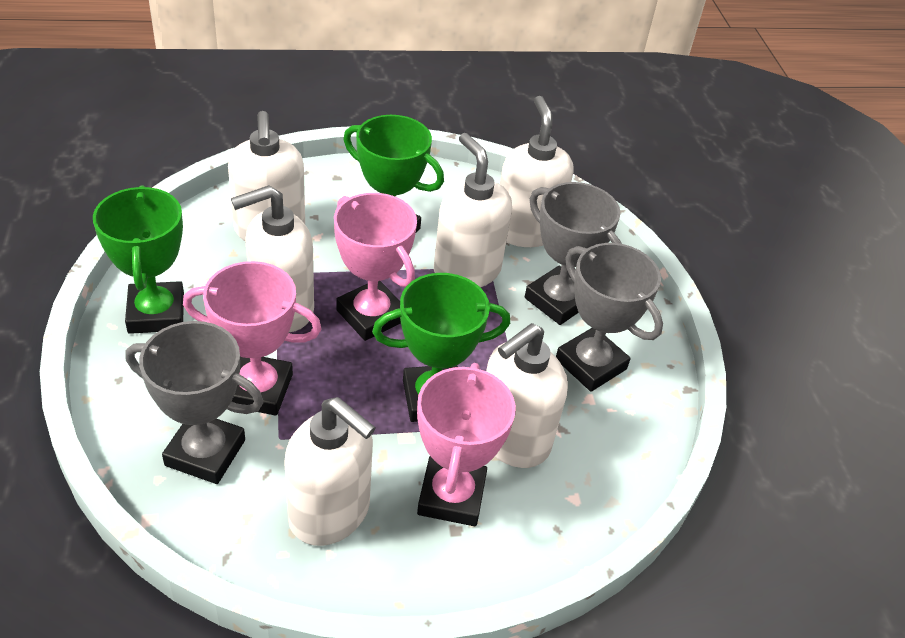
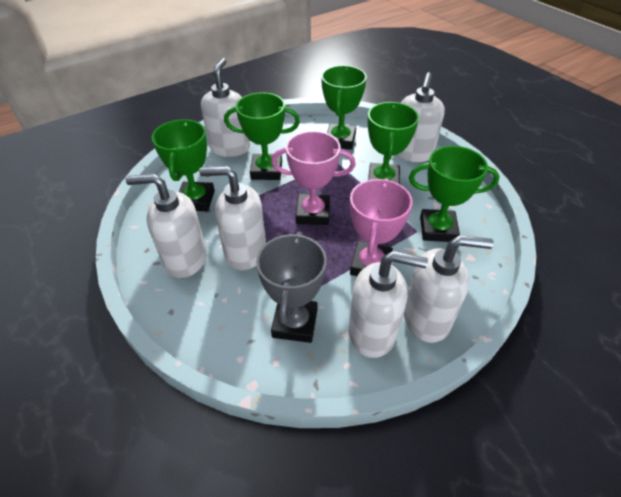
green trophy: 3 -> 5
grey trophy: 3 -> 1
pink trophy: 3 -> 2

